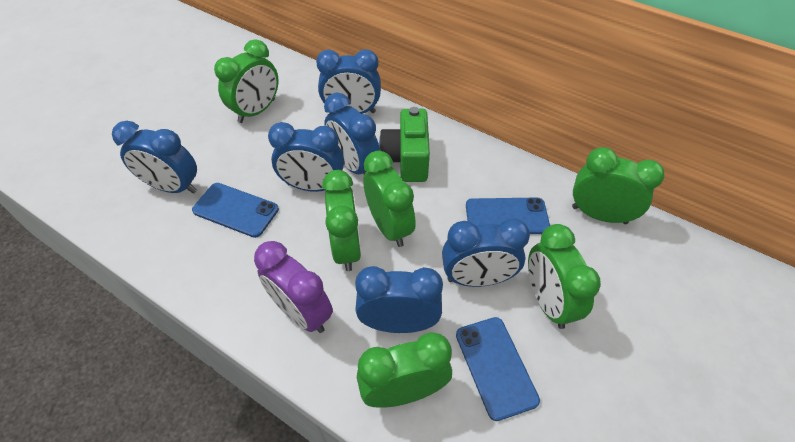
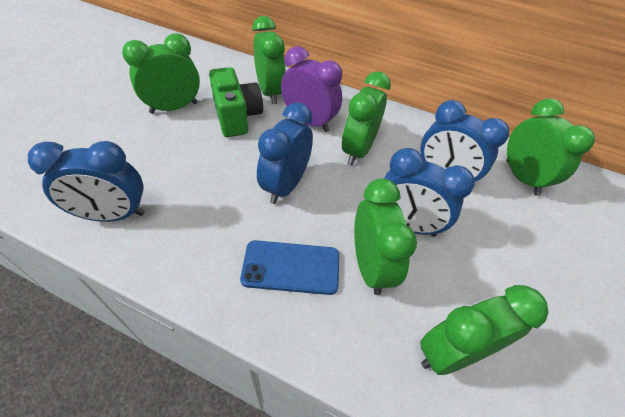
blue clock: 6 -> 4
blue phone: 3 -> 1

